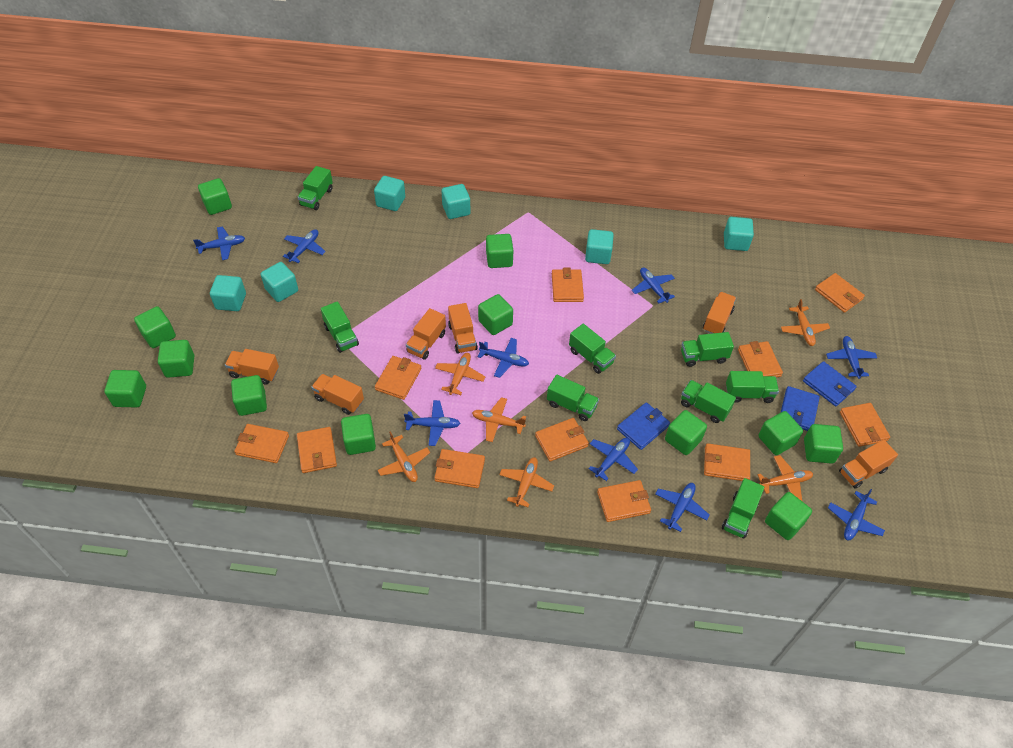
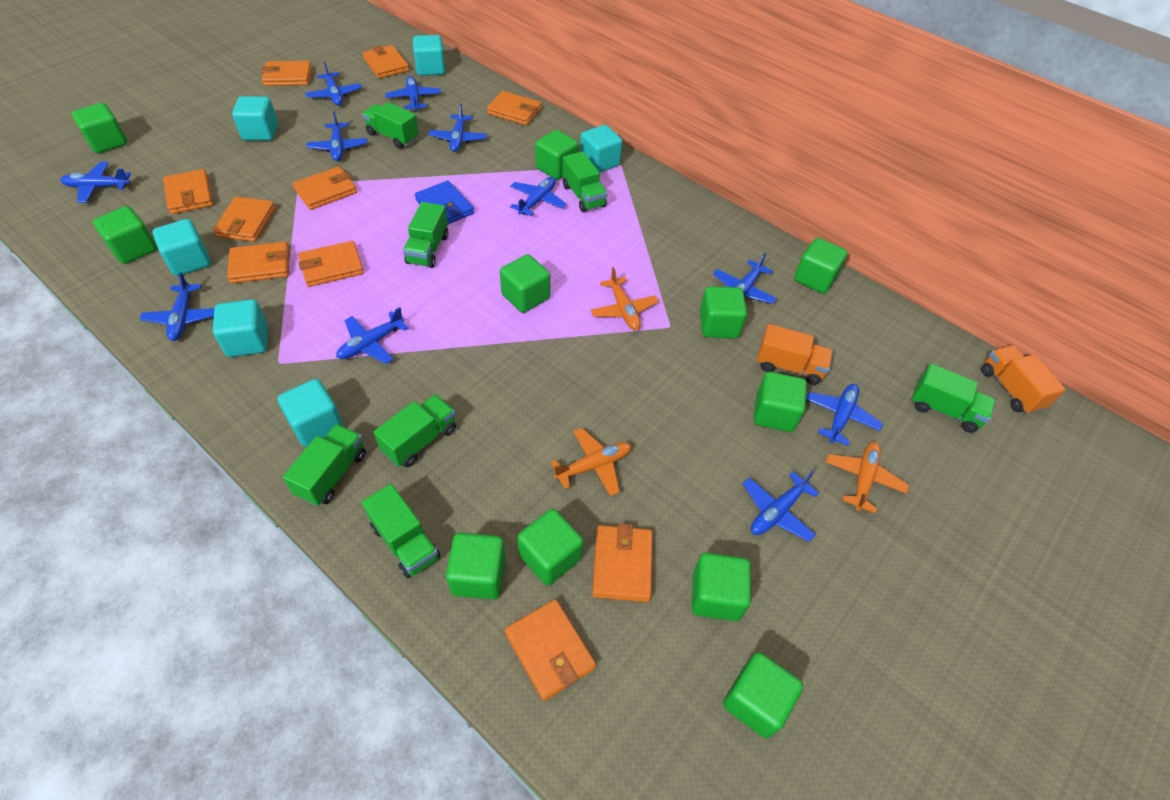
blue plane: 9 -> 11
blue wallet: 3 -> 1
green cube: 12 -> 11
green truck: 8 -> 7
orange plane: 6 -> 3
orange truck: 6 -> 2
orange wallet: 11 -> 10

